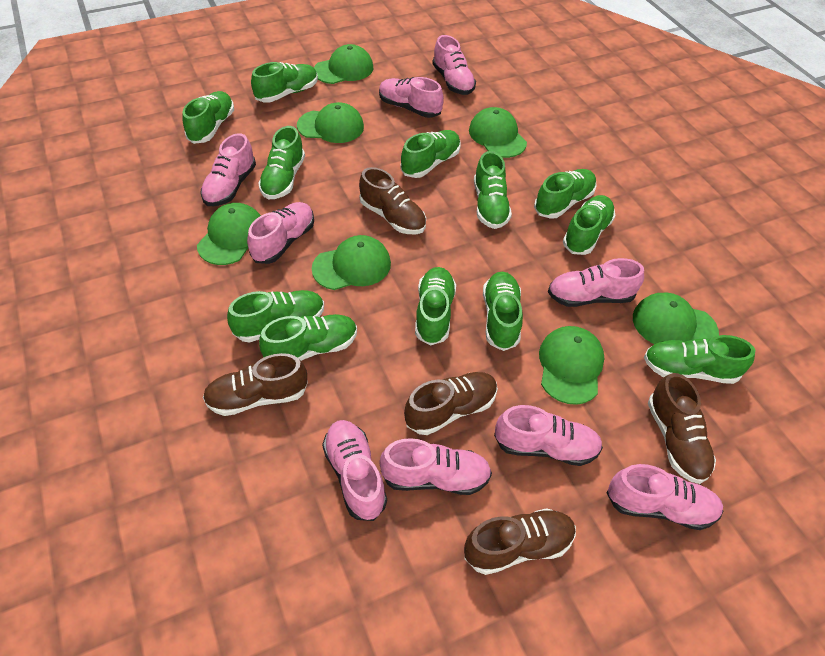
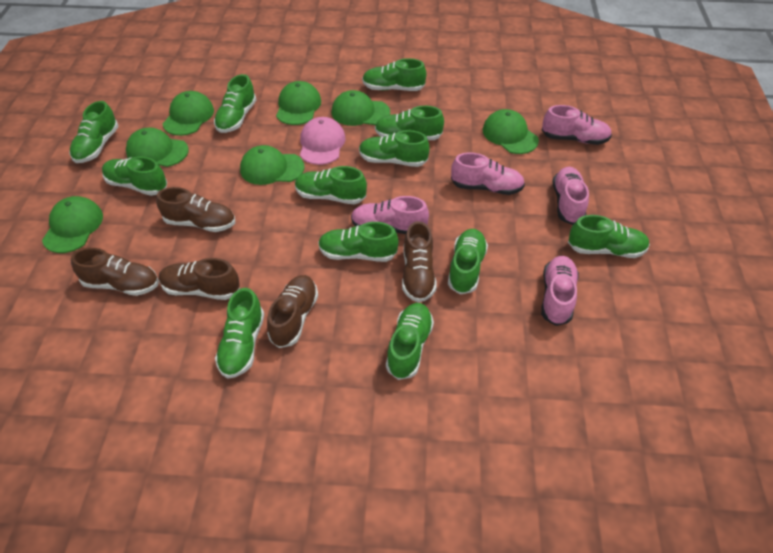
pink cap: 0 -> 1
pink shoe: 9 -> 5

